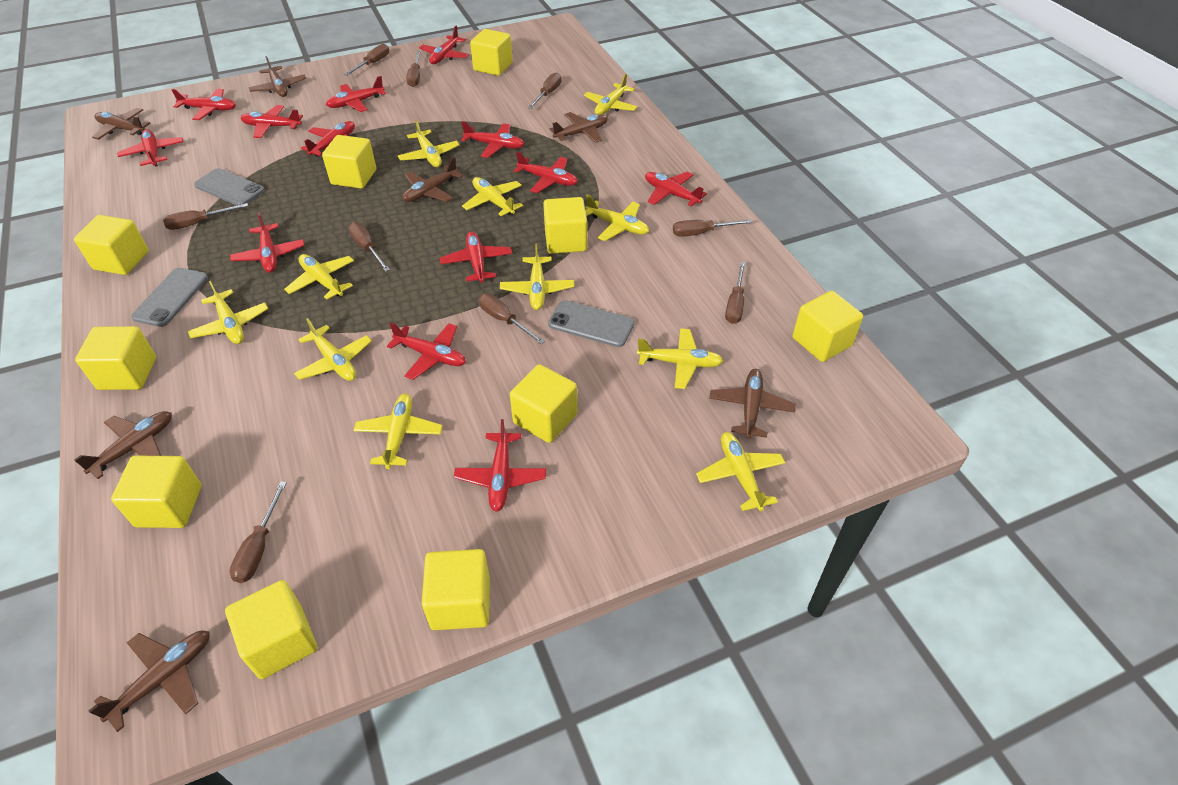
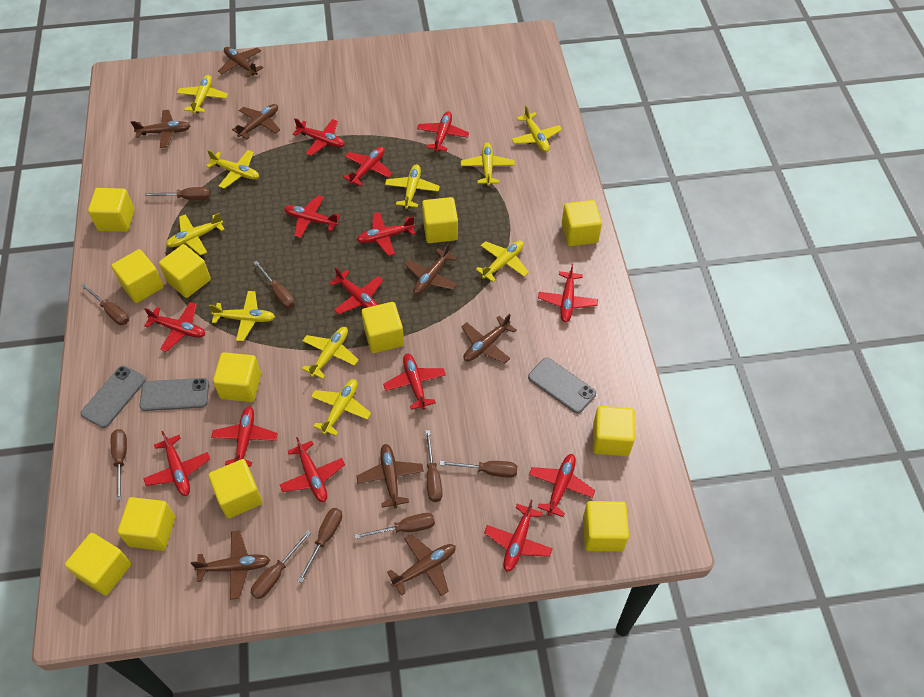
brown plane: 7 -> 8
red plane: 13 -> 14
yellow cube: 10 -> 12
yellow plane: 11 -> 10

